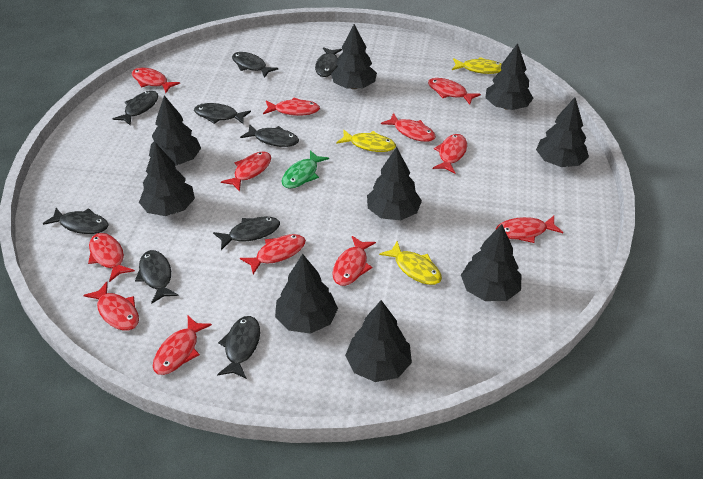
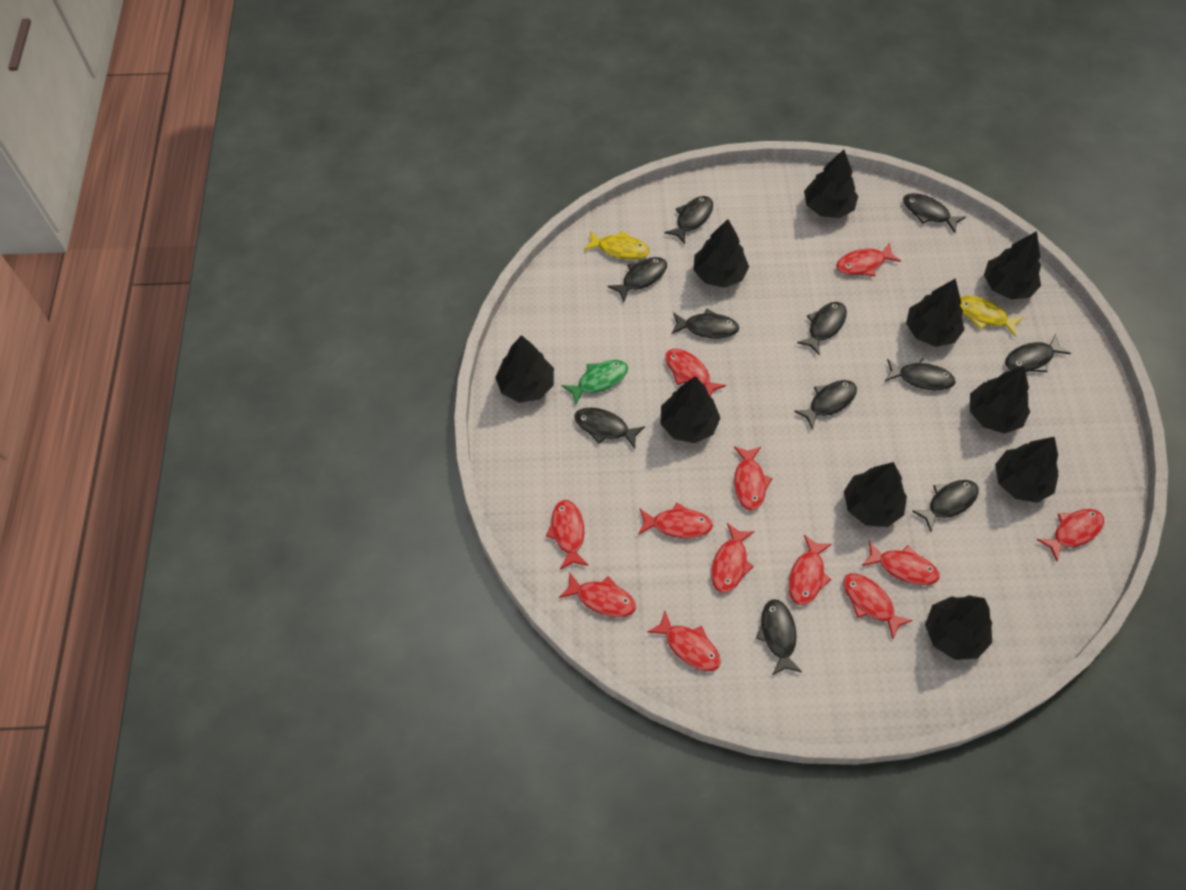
black fish: 9 -> 11
black tree: 9 -> 10
yellow fish: 3 -> 2

